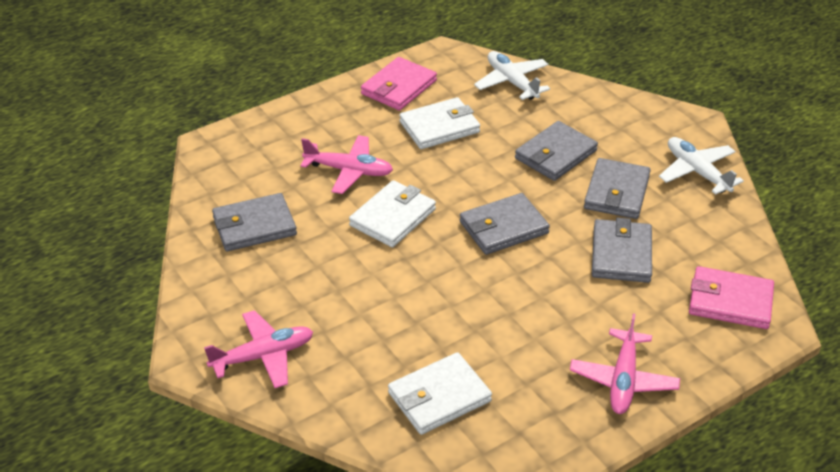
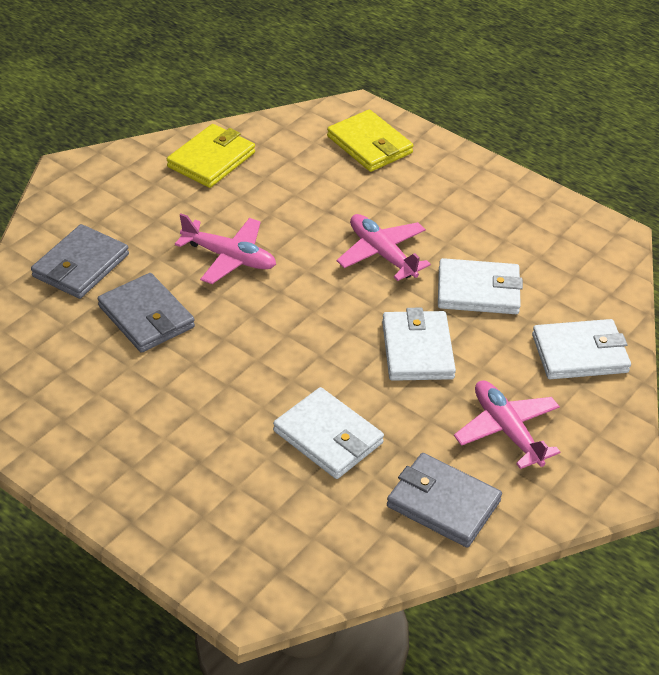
grey wallet: 5 -> 3
pink wallet: 2 -> 0
white plane: 2 -> 0
white wallet: 3 -> 4
yellow wallet: 0 -> 2

